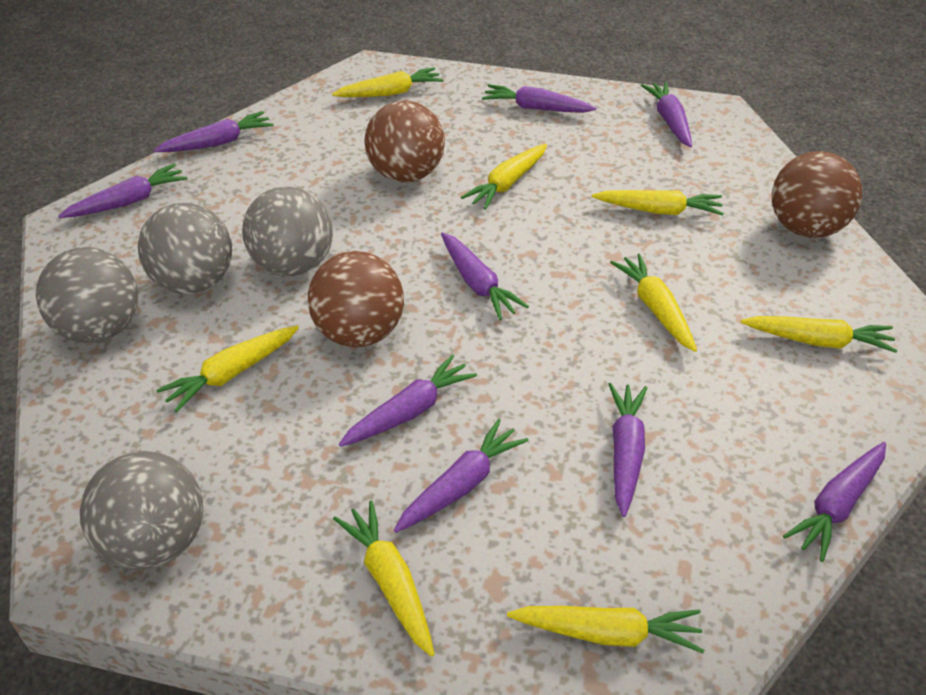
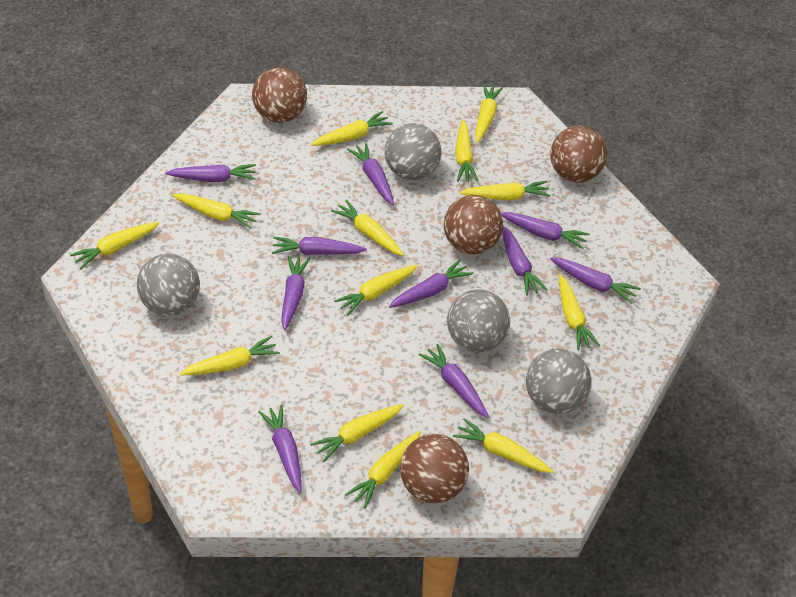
brown ball: 3 -> 4
purple carrot: 9 -> 10
yellow carrot: 8 -> 13

